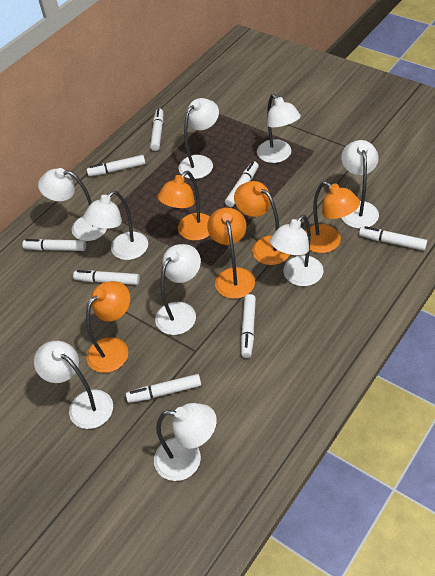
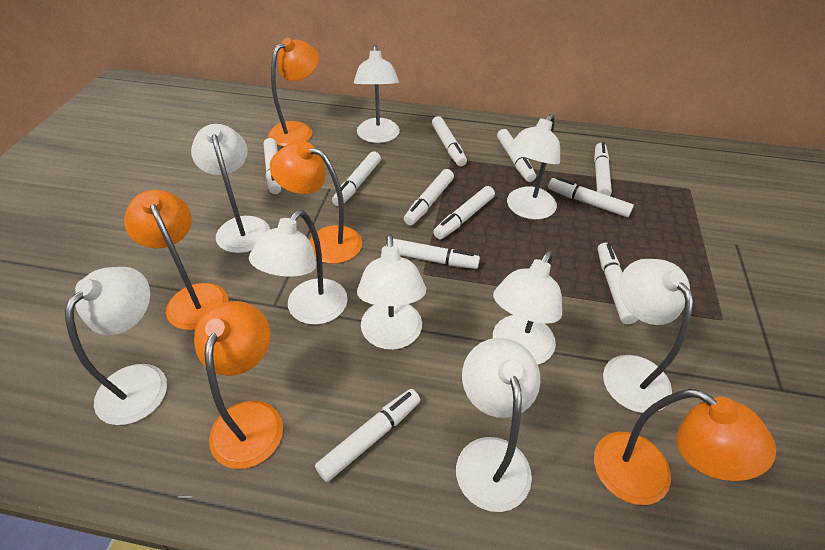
white marker: 8 -> 11

